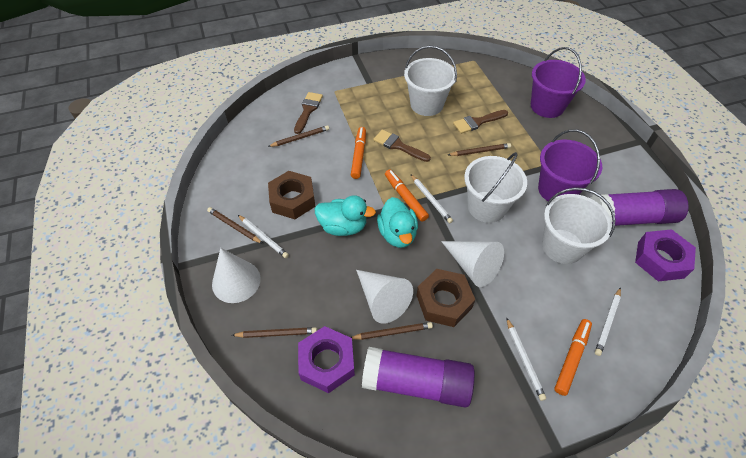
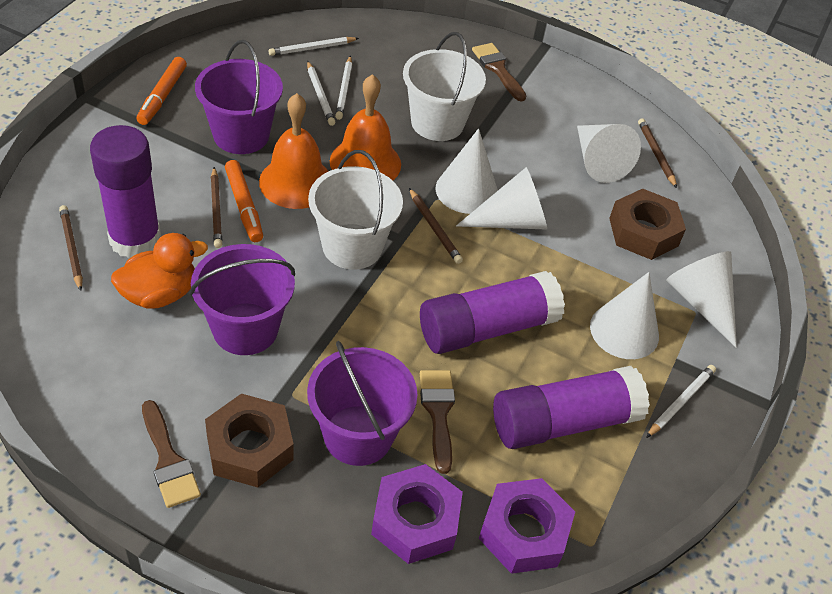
brown pencil: 5 -> 4
orange bell: 0 -> 2
orange duck: 0 -> 1
orange marker: 3 -> 2
purple bucket: 2 -> 3
purple glue stick: 2 -> 3
turquoise duck: 2 -> 0
white bucket: 3 -> 2
white cone: 3 -> 5

